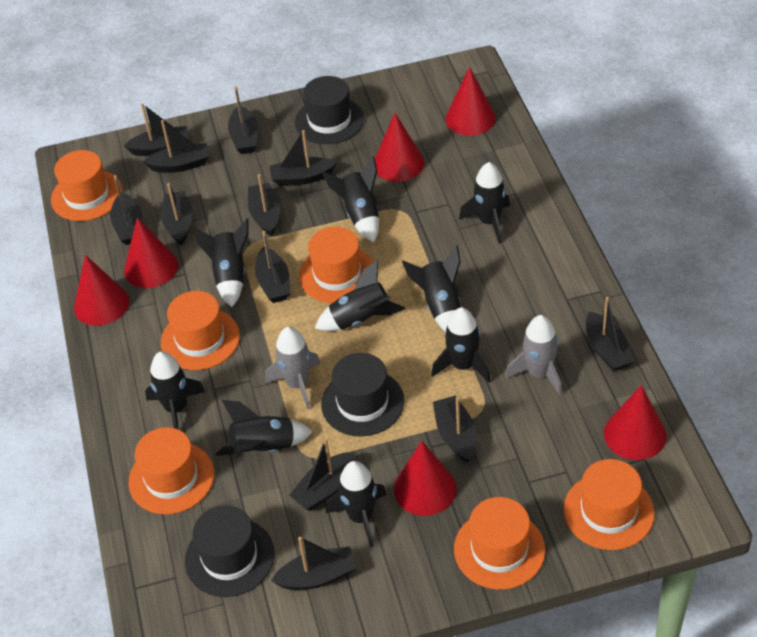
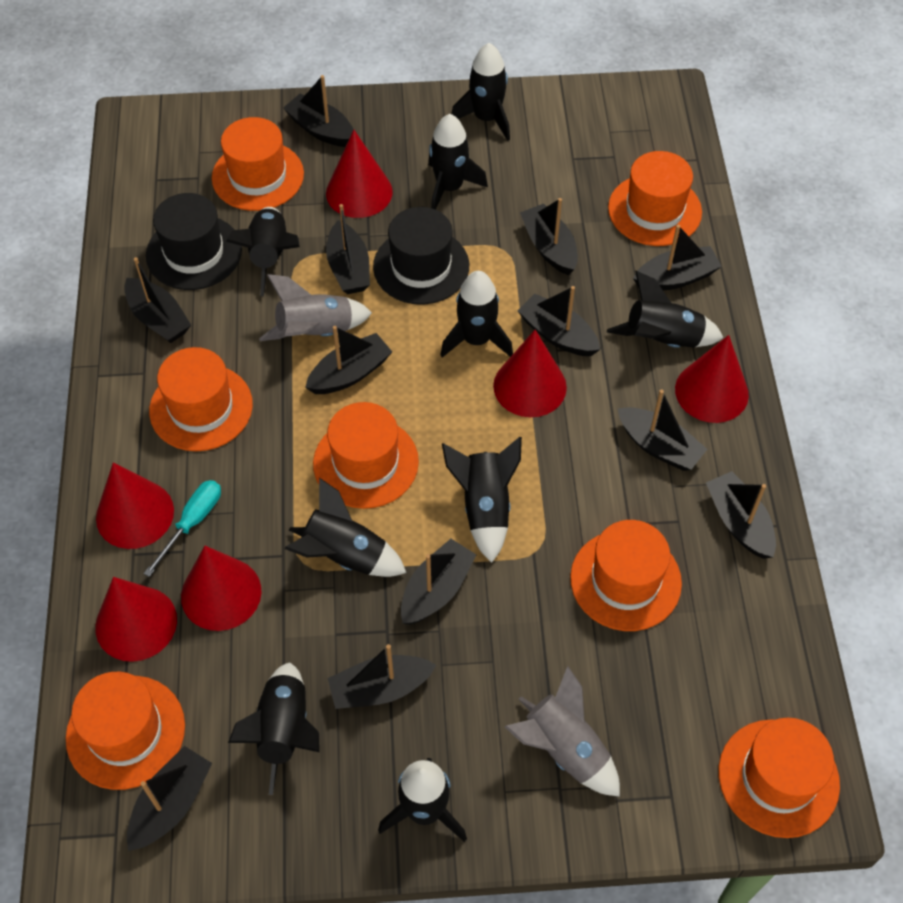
black hat: 3 -> 2
orange hat: 6 -> 7
turquoise screwdriver: 0 -> 1

